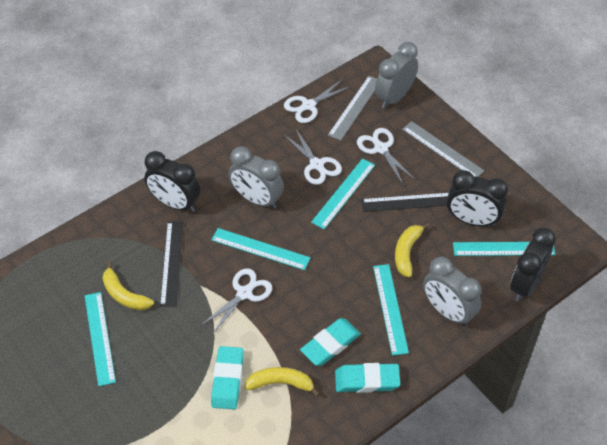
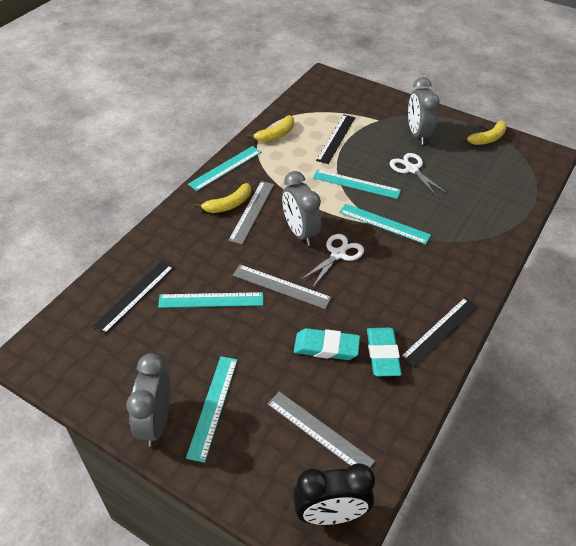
black clock: 3 -> 1
black ruler: 2 -> 3
grey ruler: 2 -> 3
turquoise eraser: 3 -> 2
white scissors: 4 -> 2

